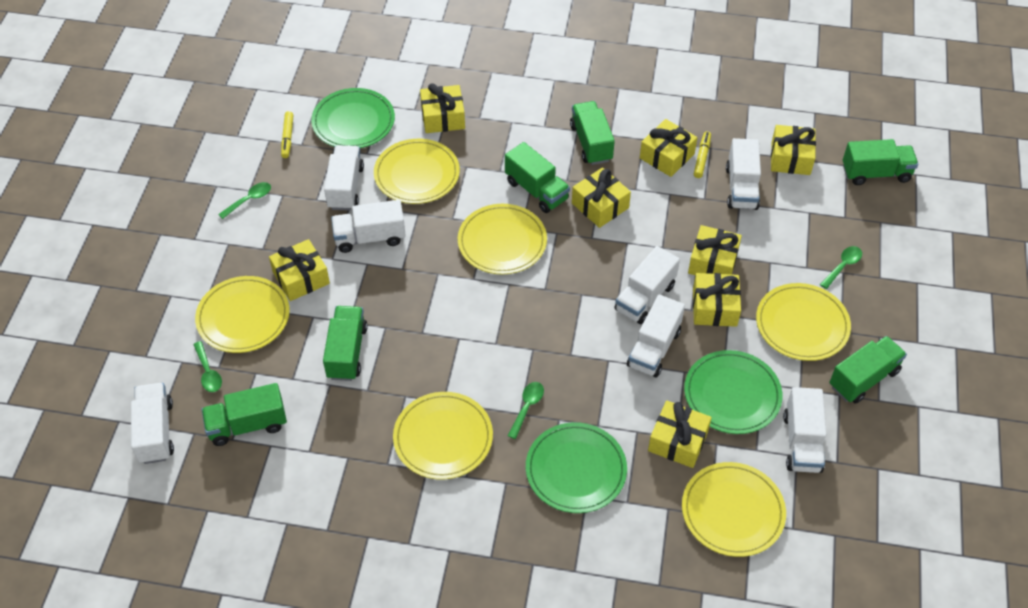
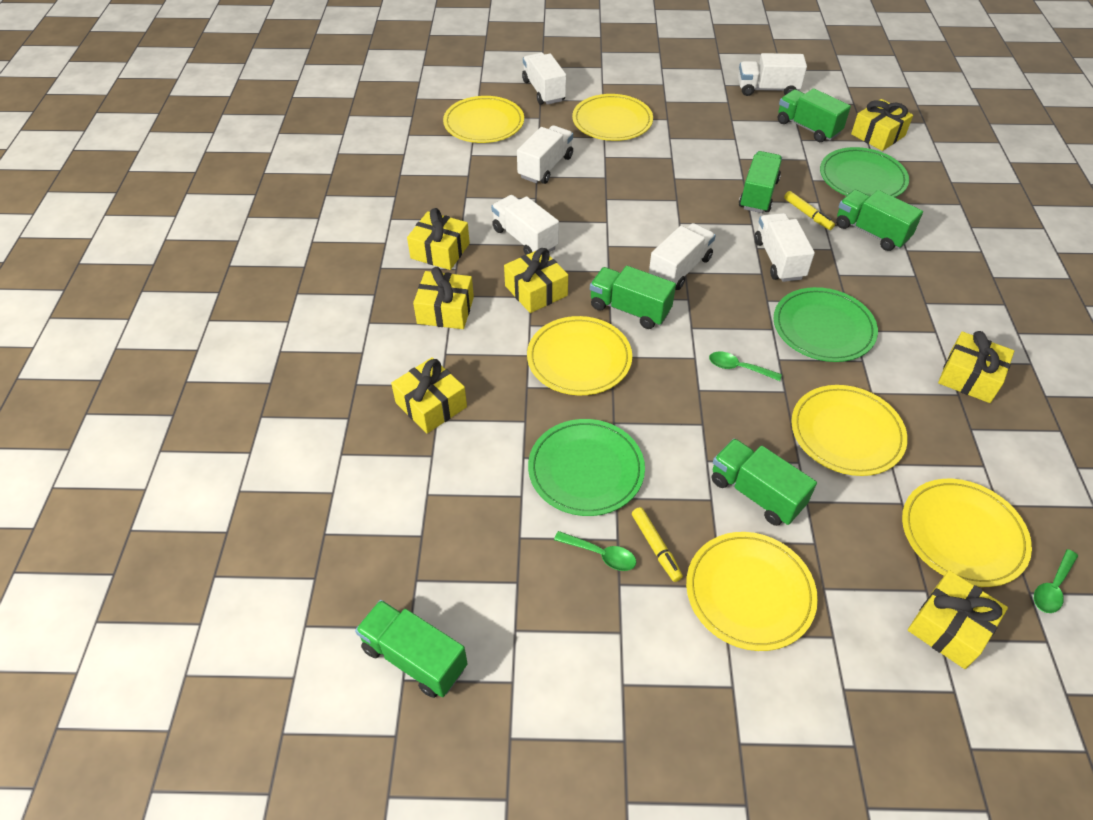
green spoon: 4 -> 3
white truck: 7 -> 6
yellow gift: 8 -> 7

